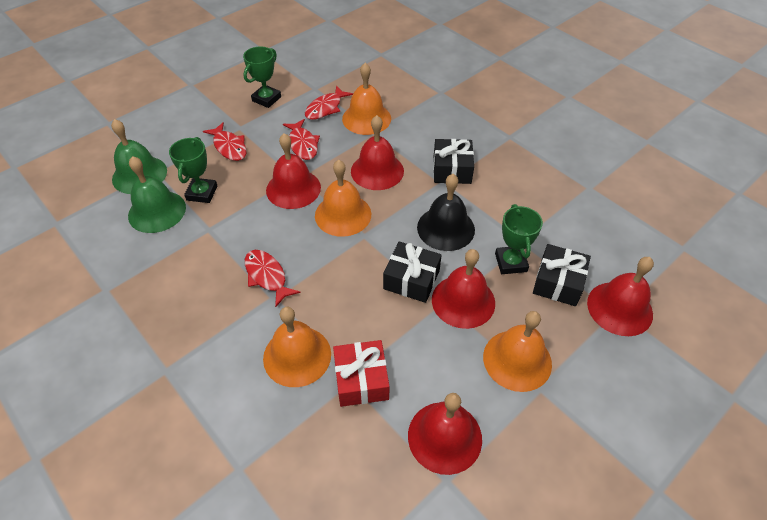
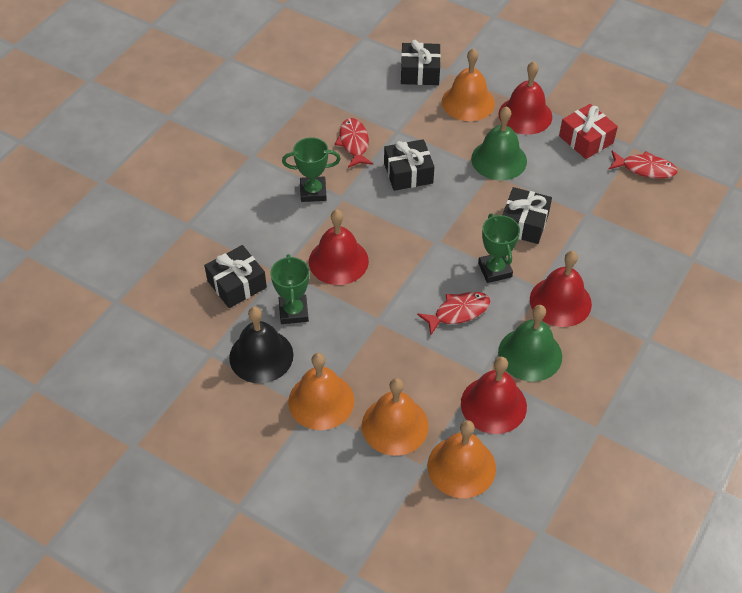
black gift: 3 -> 4
red bell: 5 -> 4
red fish: 4 -> 3

